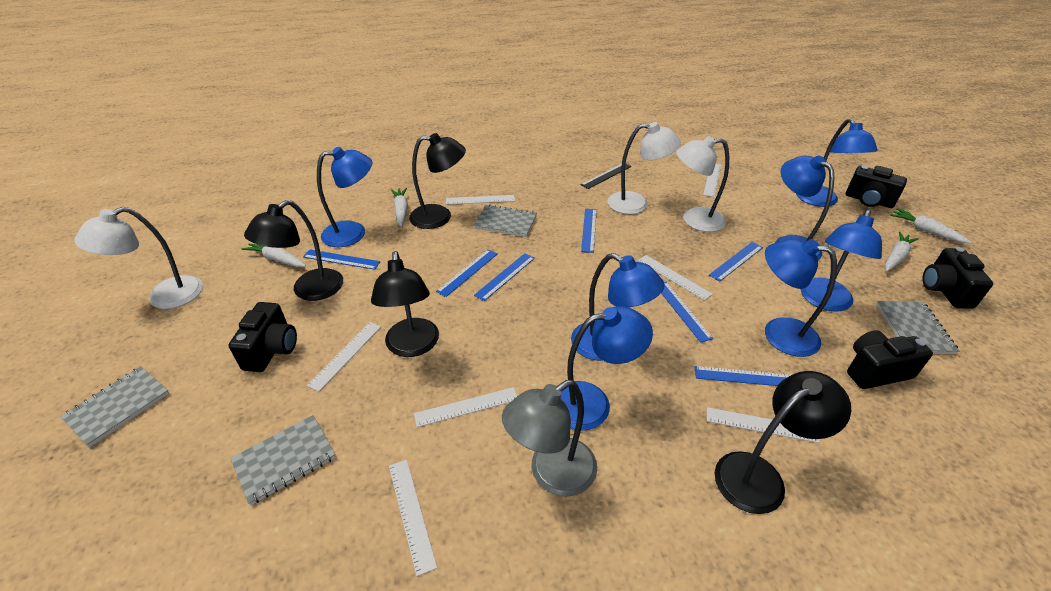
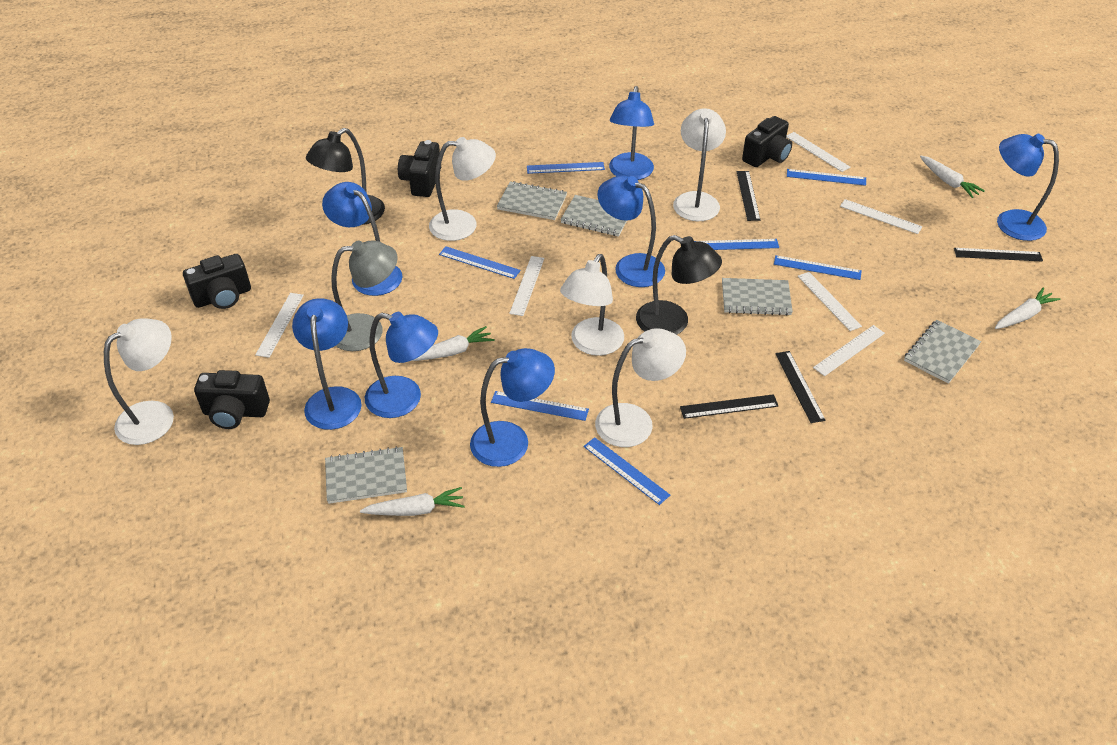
black lamp: 4 -> 2
black ruler: 1 -> 4
grey notebook: 4 -> 5
white lamp: 3 -> 5
white ruler: 7 -> 6

